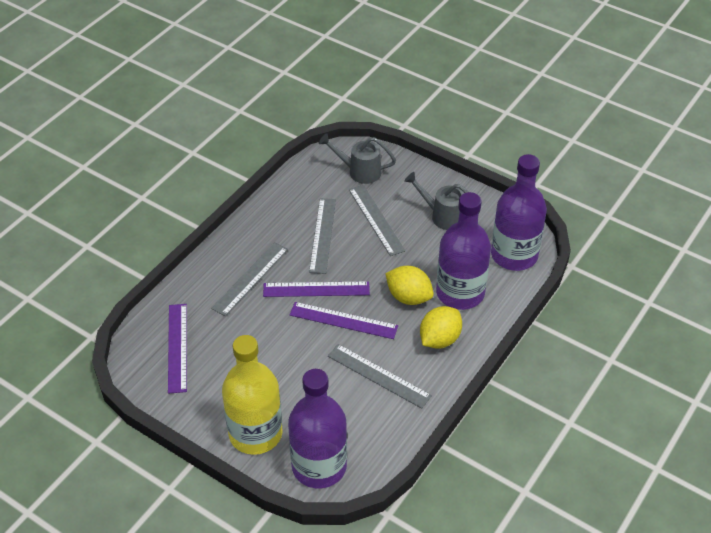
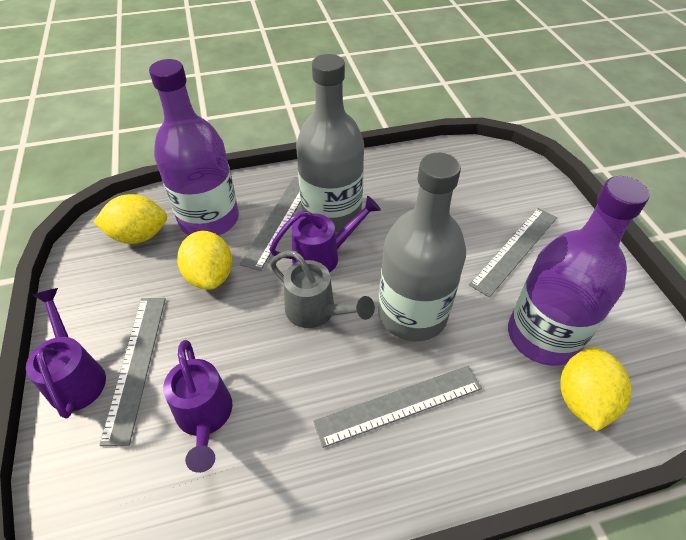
grey bottle: 0 -> 2
grey watering can: 2 -> 1
purple bottle: 3 -> 2
purple ruler: 3 -> 0
purple watering can: 0 -> 3
yellow bottle: 1 -> 0
yellow lemon: 2 -> 3

